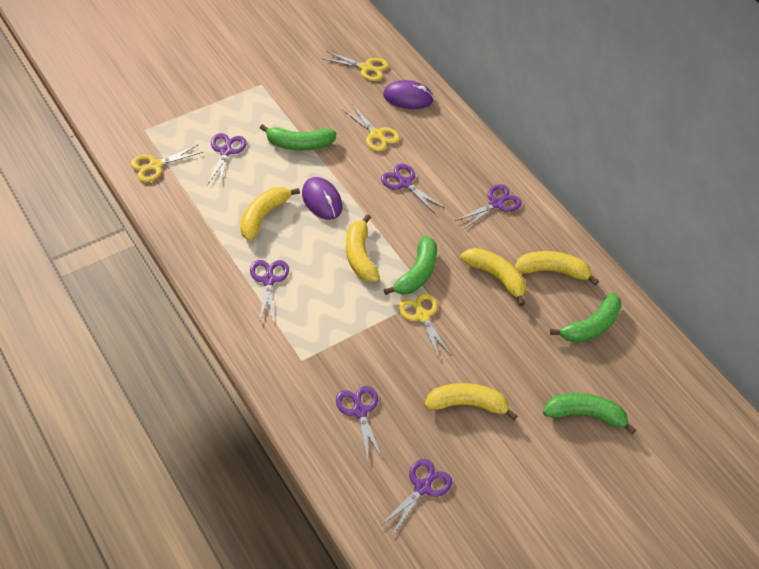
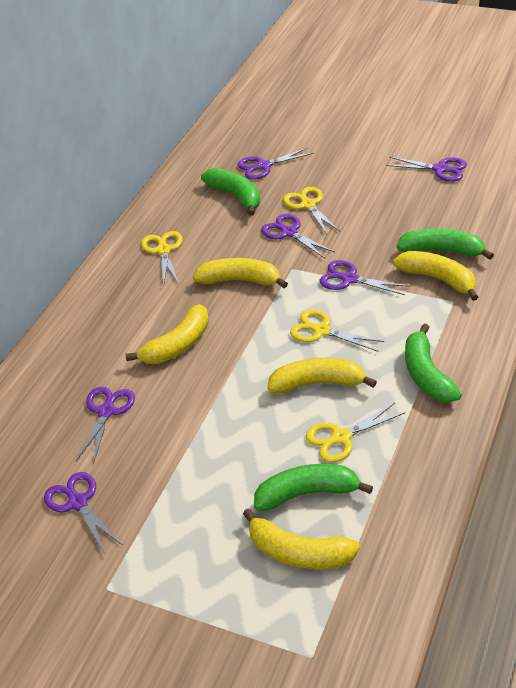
purple mouse: 2 -> 0

